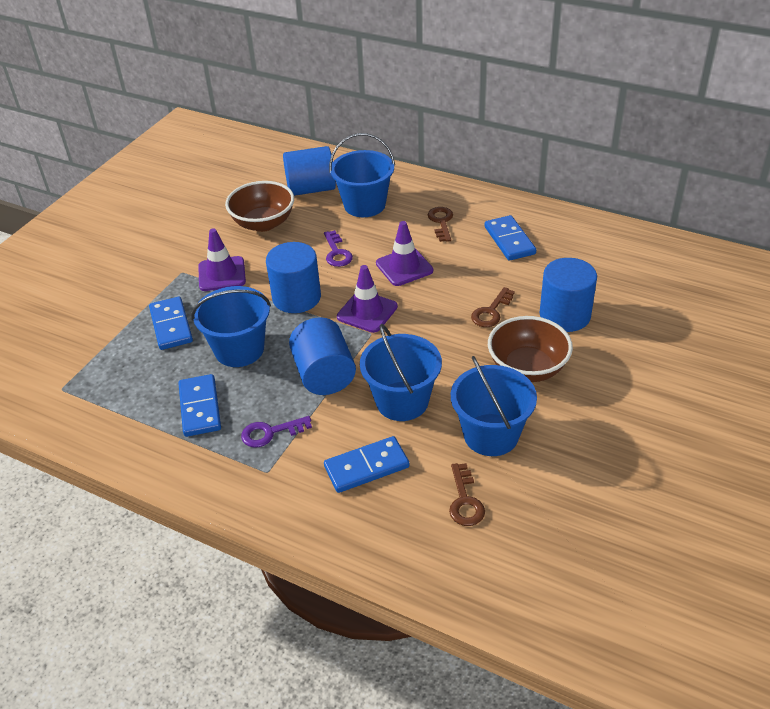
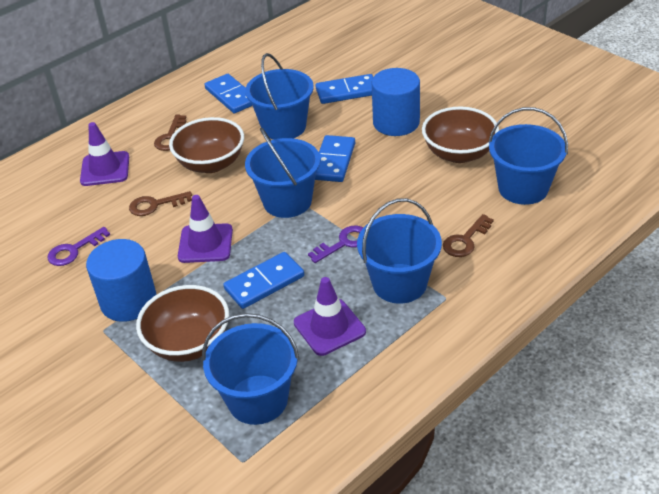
blue bucket: 4 -> 5
blue cylinder: 4 -> 2
brown bowl: 2 -> 3

